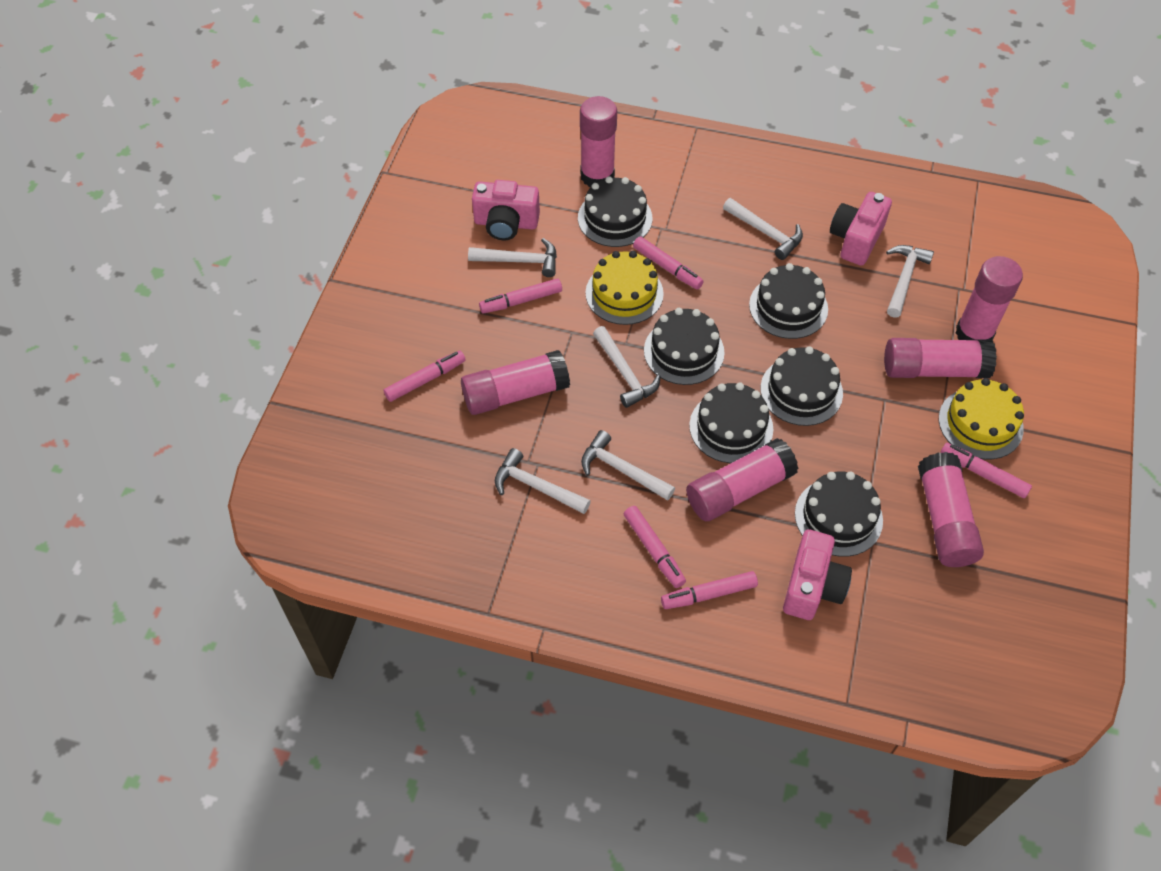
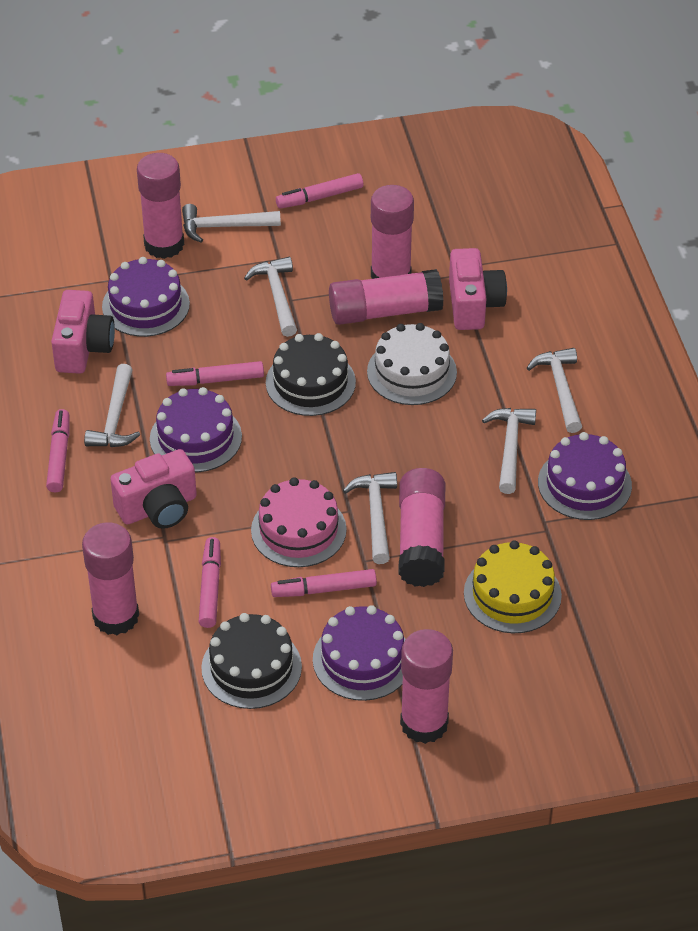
black cake: 6 -> 2
pink cake: 0 -> 1
pink marker: 6 -> 5
purple cake: 0 -> 4
white cake: 0 -> 1
yellow cake: 2 -> 1

